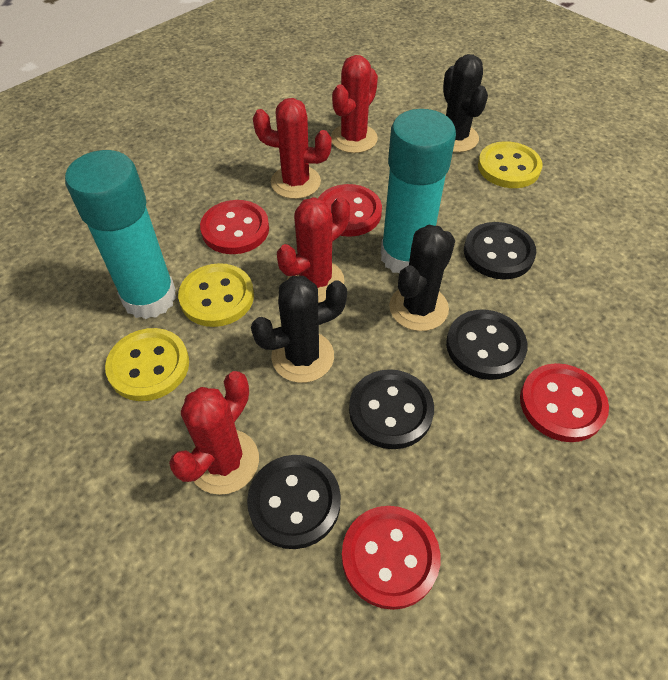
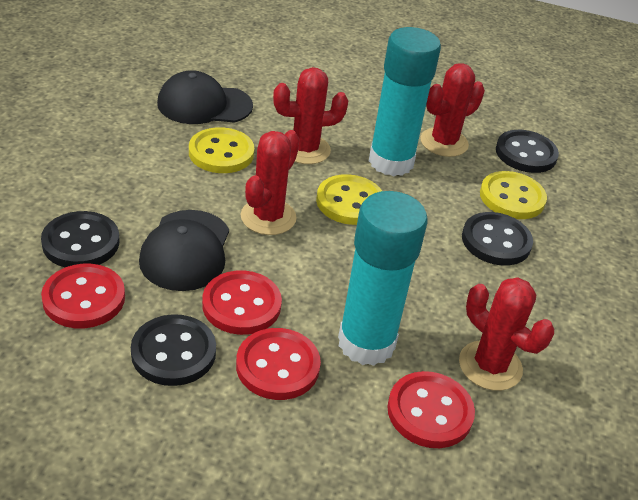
black cactus: 3 -> 0
black cap: 0 -> 2

